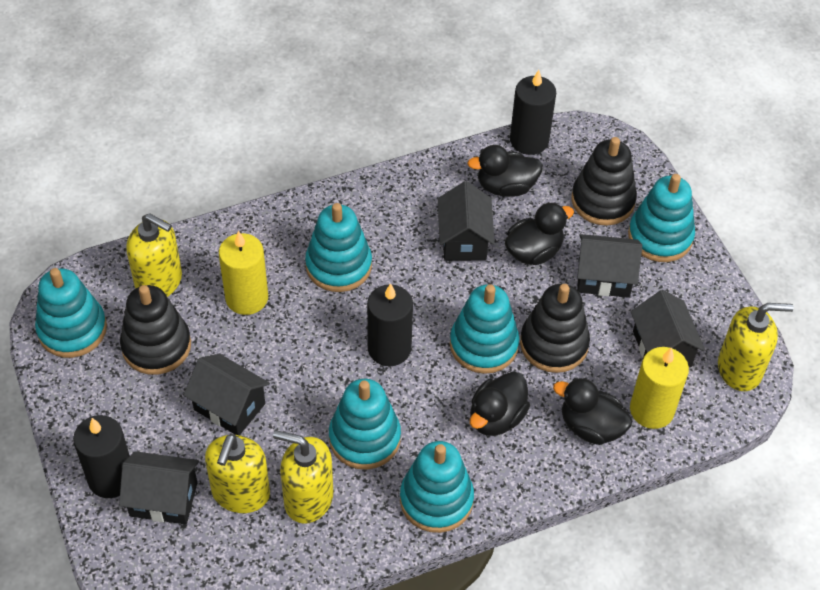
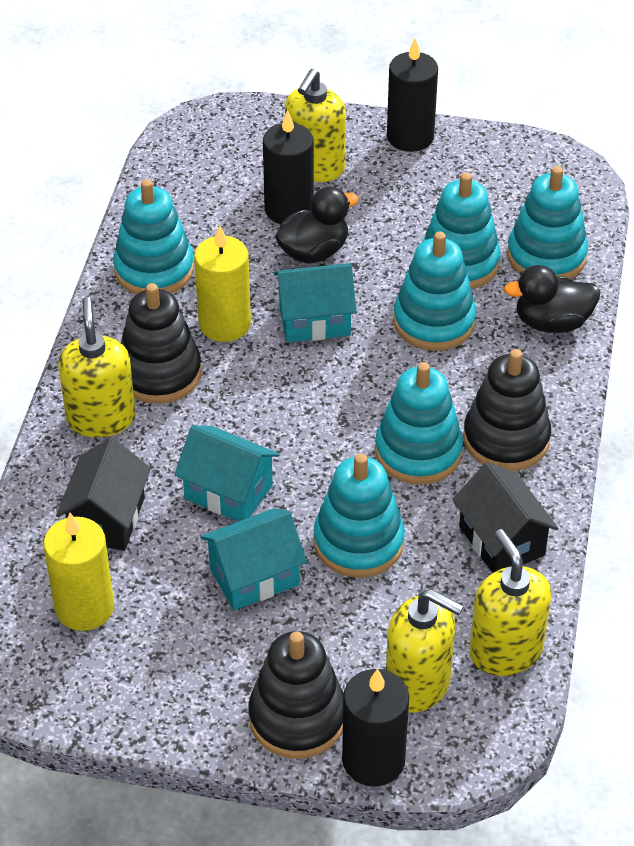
black duck: 4 -> 2
black house: 5 -> 2
turquoise house: 0 -> 3

